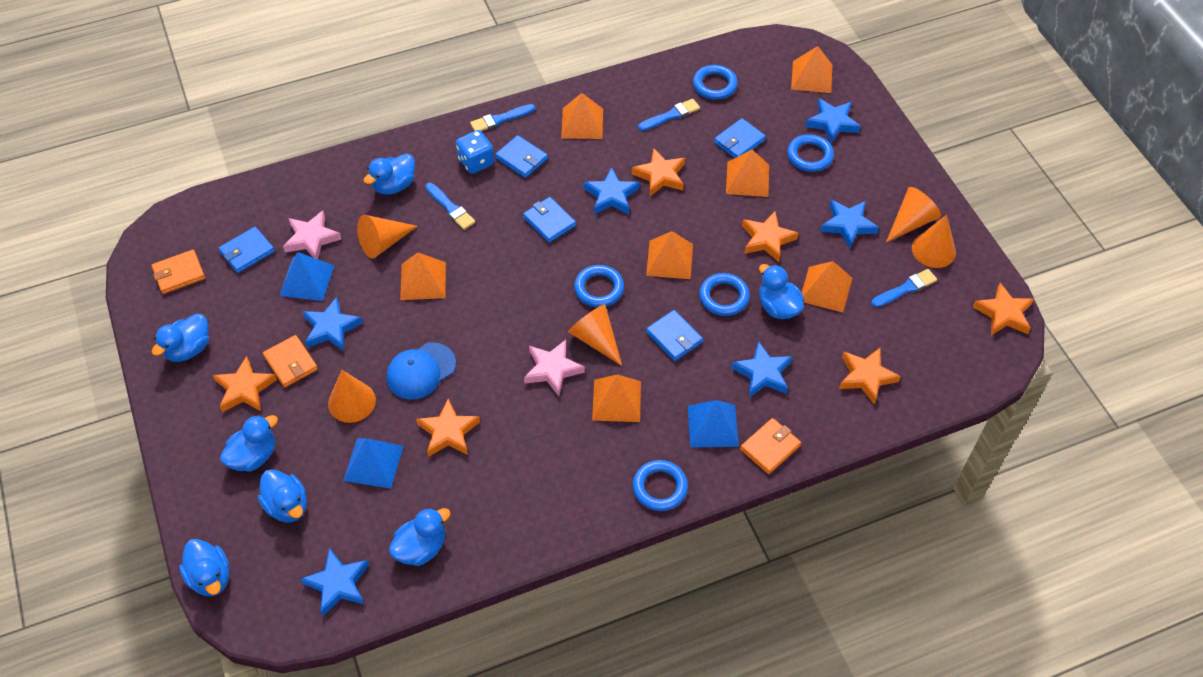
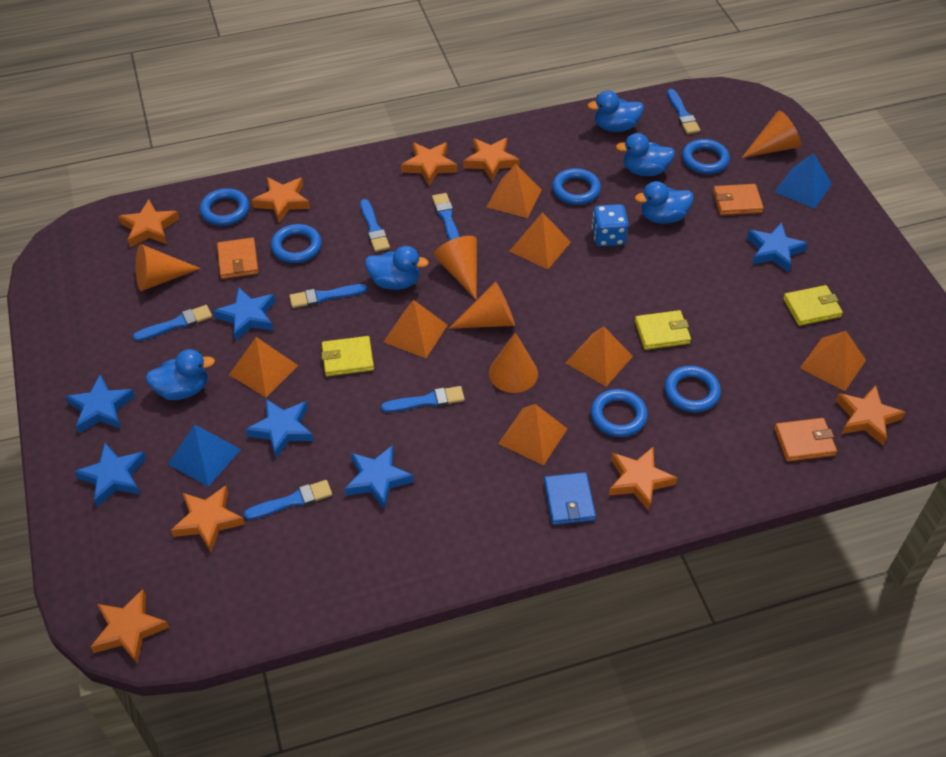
blue brush: 4 -> 7
blue cap: 1 -> 0
blue duck: 7 -> 5
blue pyramid: 3 -> 2
blue ring: 5 -> 6
blue wallet: 5 -> 1
orange star: 6 -> 8
pink star: 2 -> 0
yellow wallet: 0 -> 3

